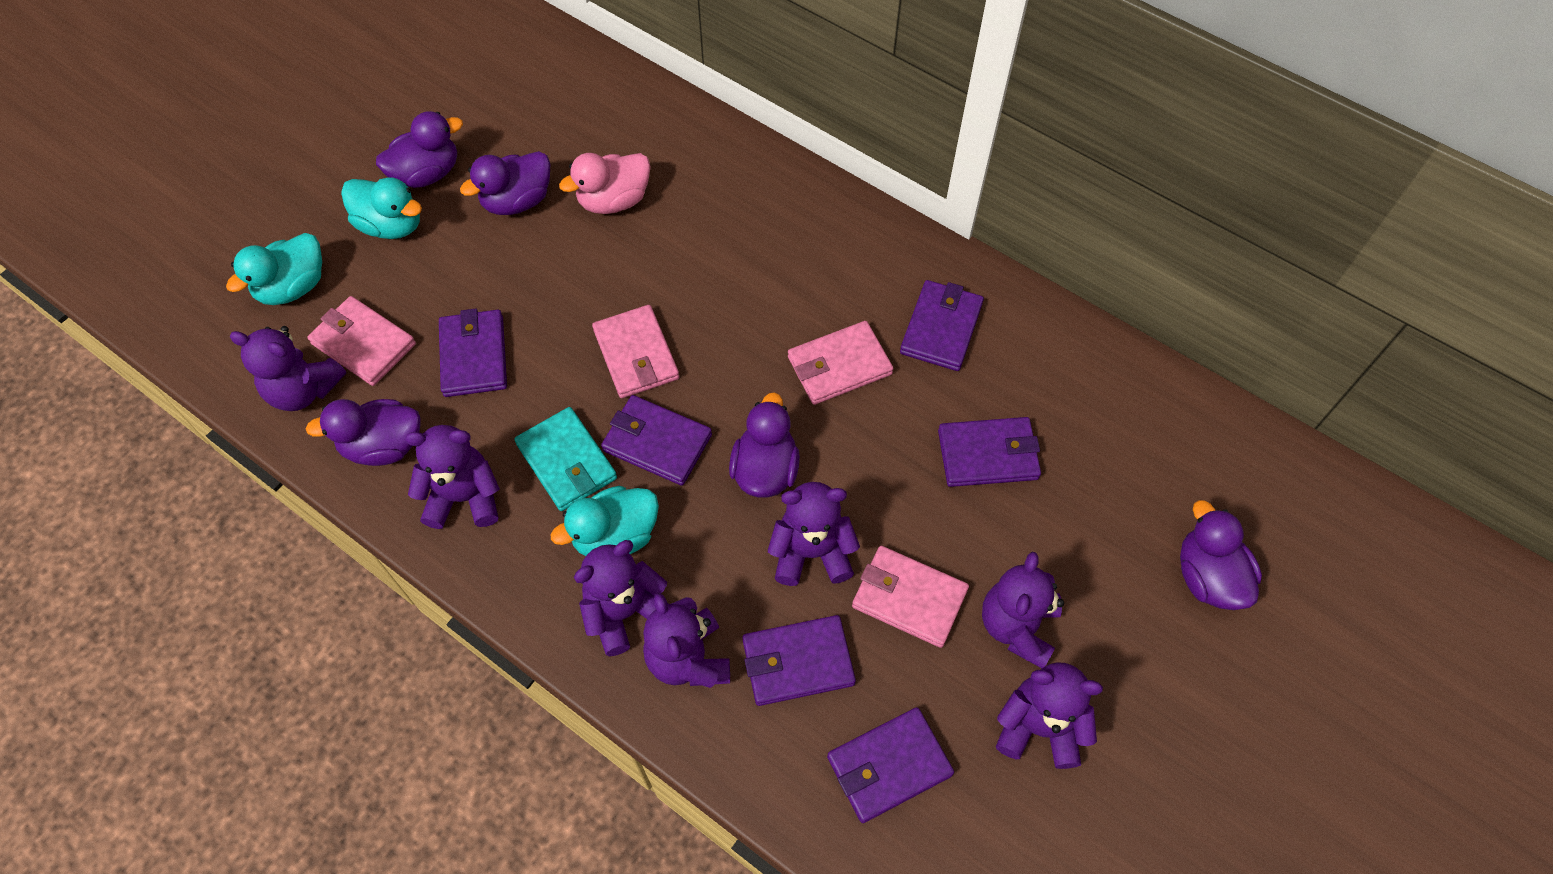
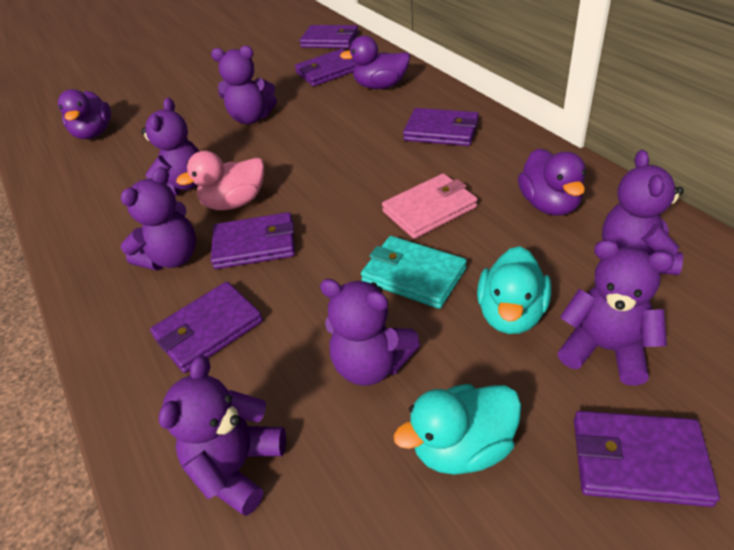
pink wallet: 4 -> 1
purple duck: 5 -> 3
turquoise duck: 3 -> 2

